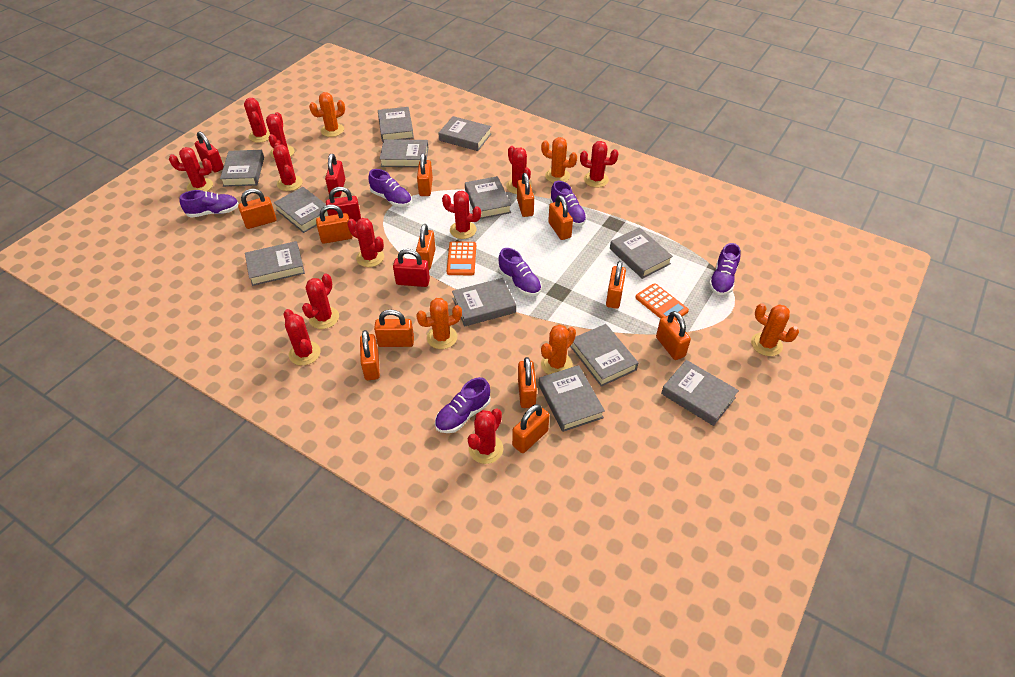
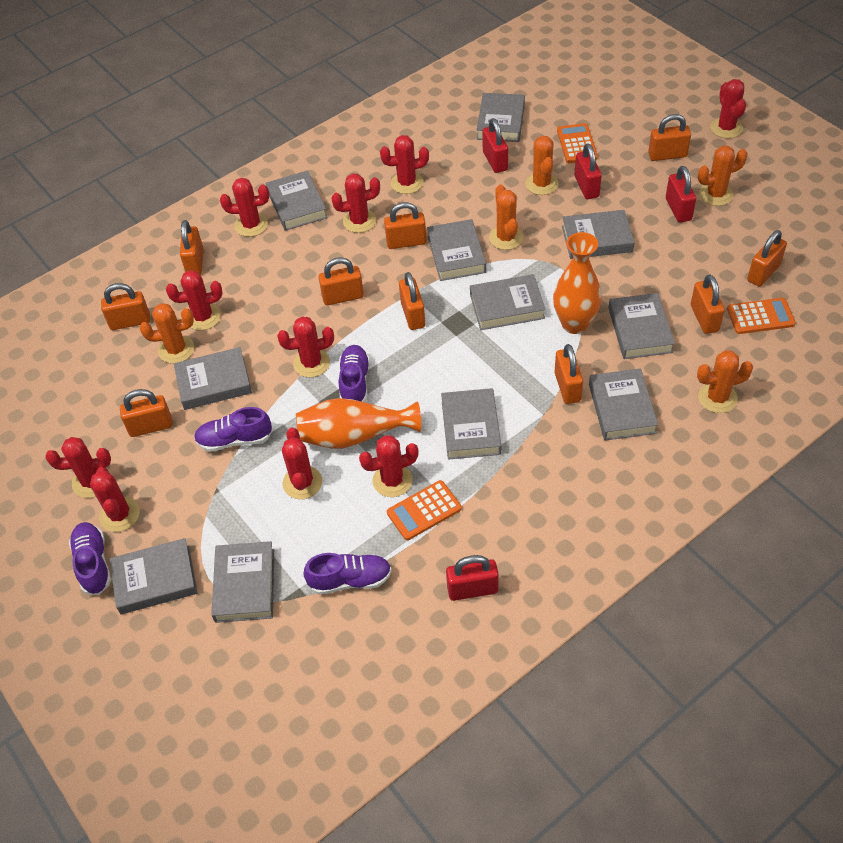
grey book: 12 -> 11
orange calculator: 2 -> 3
orange padlock: 12 -> 10
orange vase: 0 -> 2
purple shoe: 6 -> 4
red cactus: 11 -> 10

